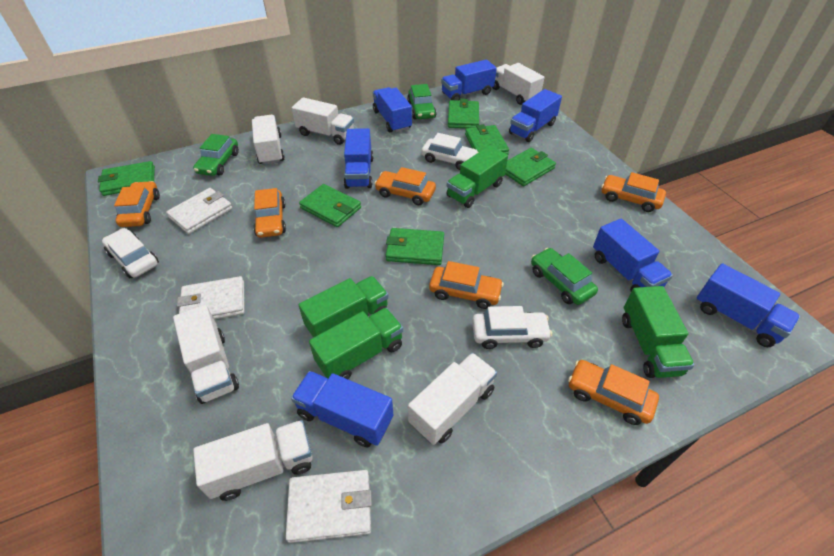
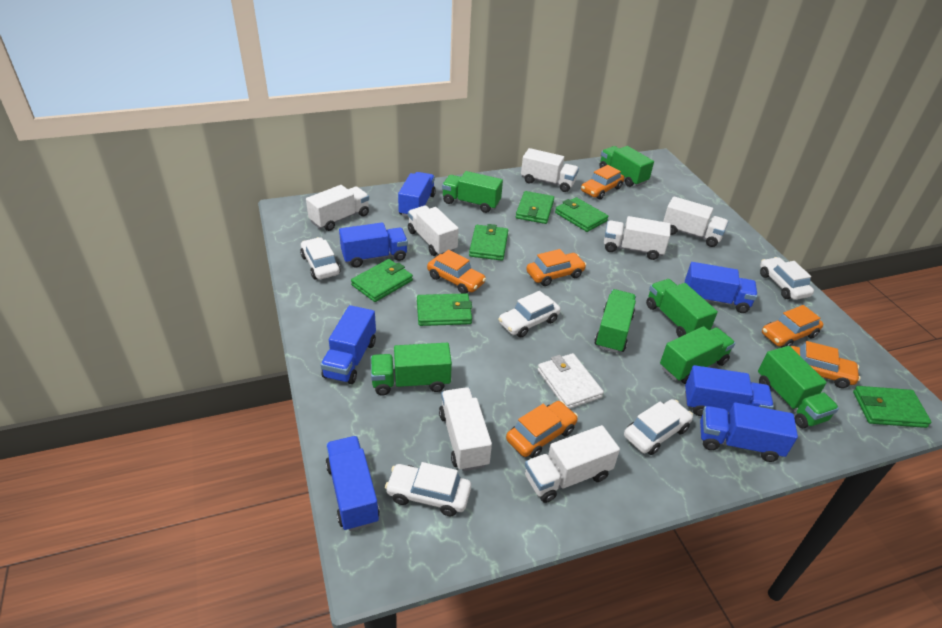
green car: 3 -> 0
green truck: 4 -> 7
white car: 3 -> 5
white truck: 6 -> 7
white wallet: 3 -> 1

